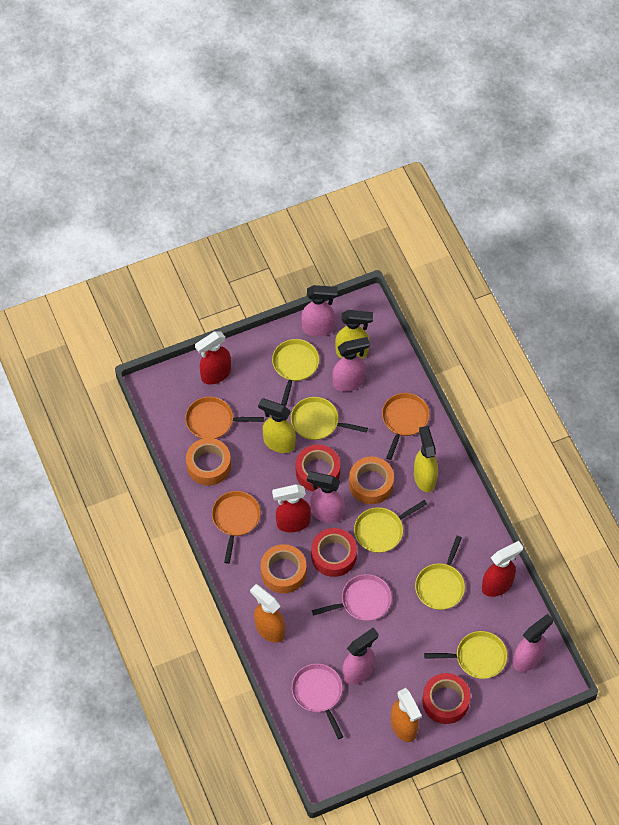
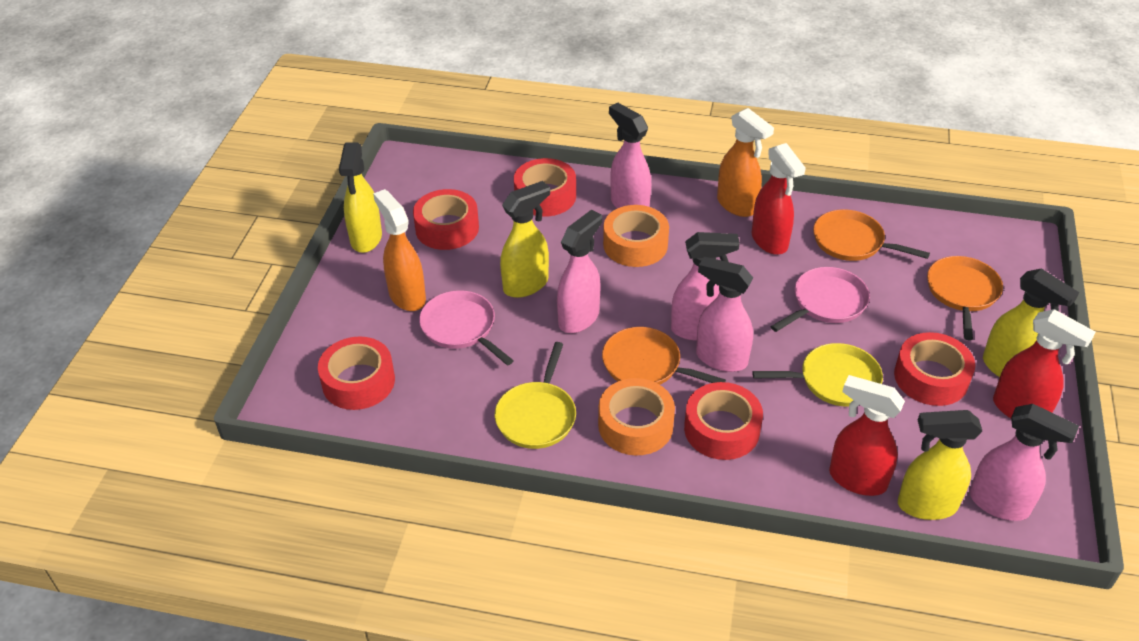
orange tape: 3 -> 2
red tape: 3 -> 5
yellow pan: 5 -> 2
yellow spray bottle: 3 -> 4

